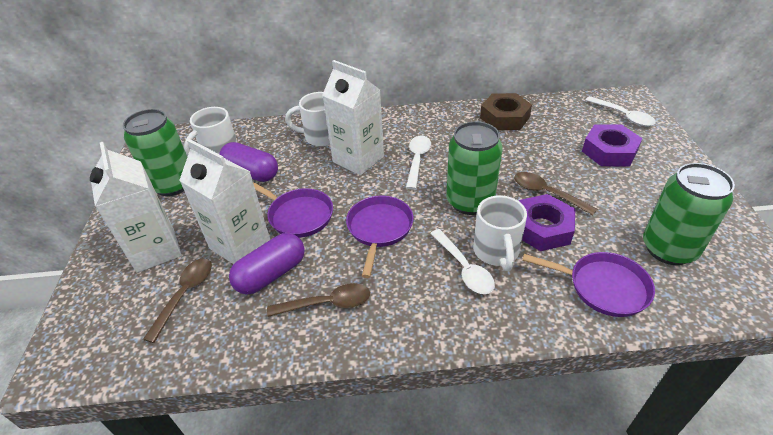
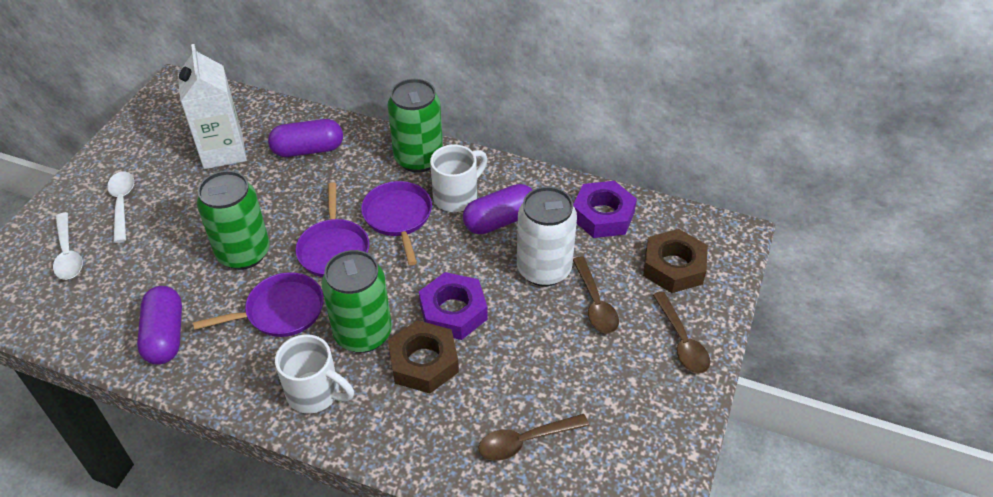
brown nut: 1 -> 2
purple capsule: 2 -> 3
white can: 0 -> 1
white carton: 3 -> 1
white mug: 3 -> 2
white spoon: 3 -> 2

